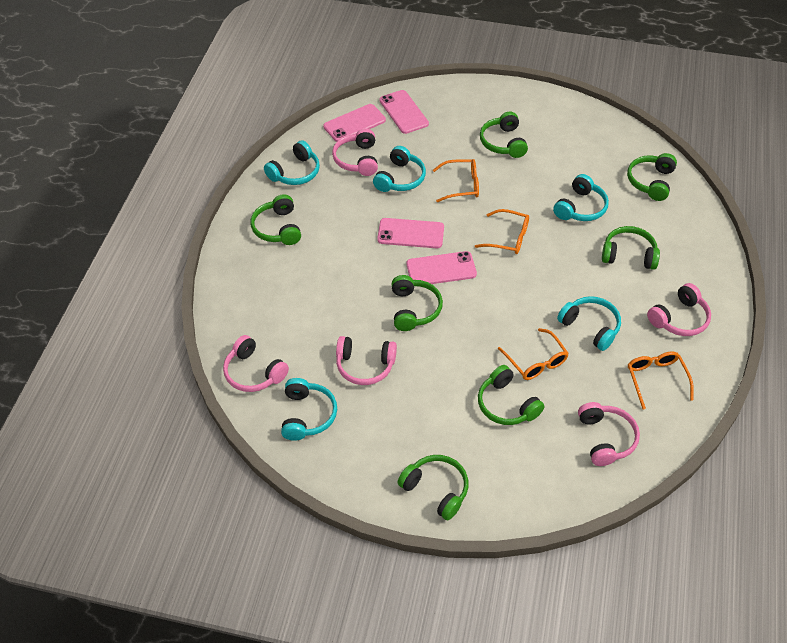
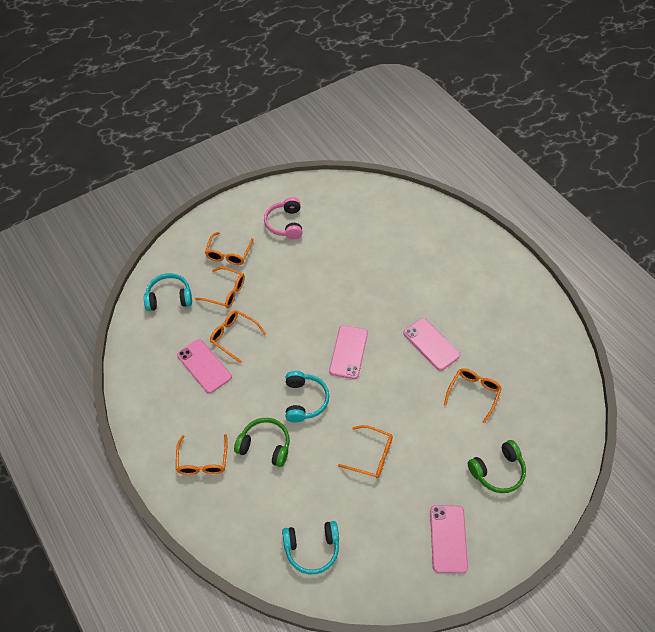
green headphones: 7 -> 2
orange glasses: 4 -> 6
pink headphones: 5 -> 1
turquoise headphones: 5 -> 3

